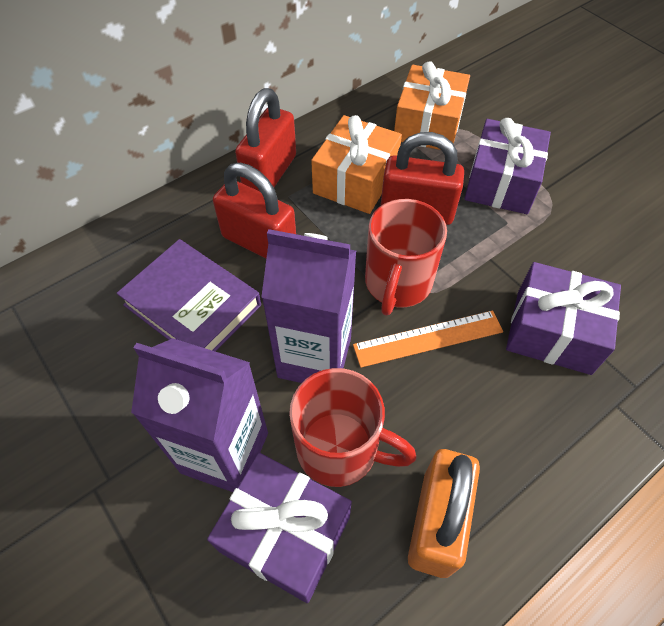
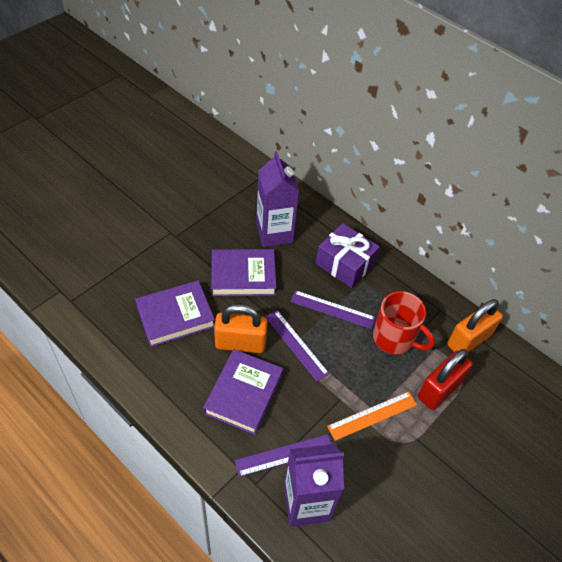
orange gift: 2 -> 0
orange padlock: 1 -> 2
purple book: 1 -> 3
purple gift: 3 -> 1
purple ruler: 0 -> 3
red mug: 2 -> 1
red padlock: 3 -> 1

